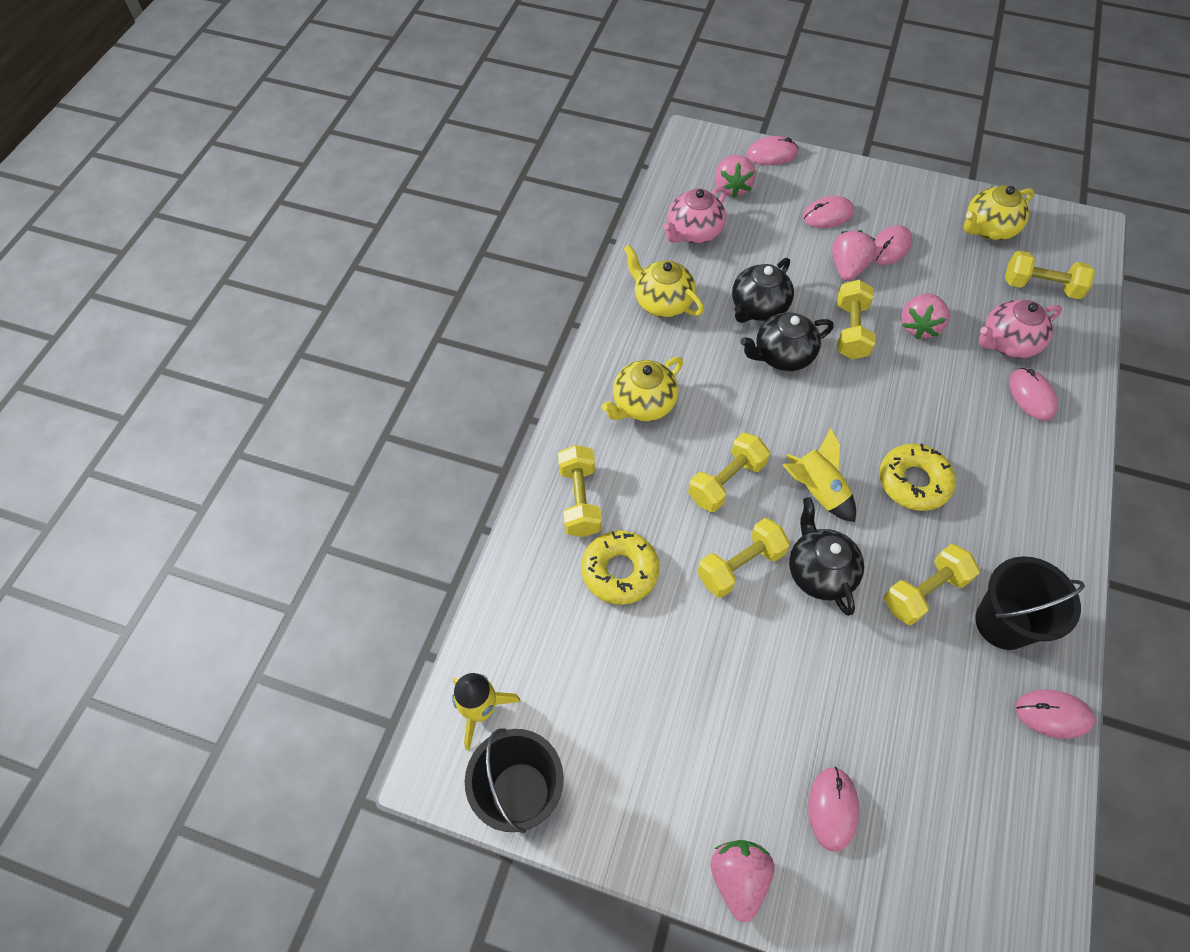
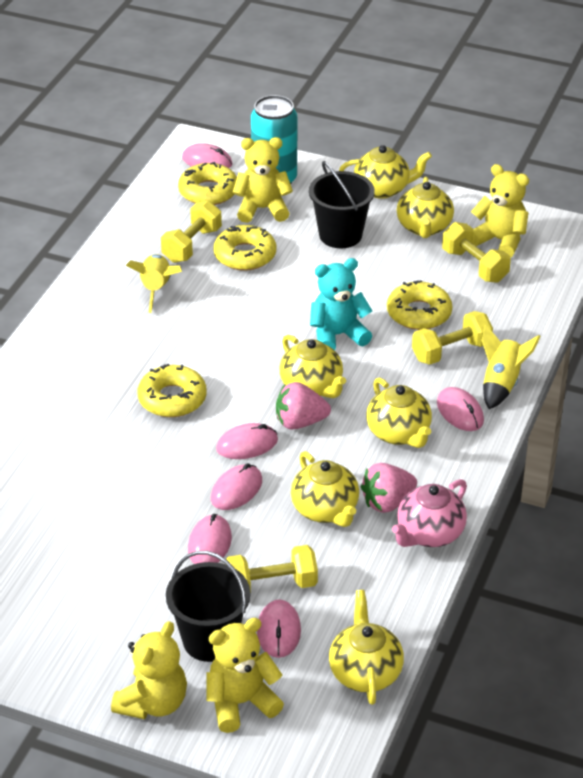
black teapot: 3 -> 0
pink strawberry: 4 -> 2
pink teapot: 2 -> 1
turquoise can: 0 -> 1
turquoise teddy bear: 0 -> 1
yellow donut: 2 -> 4
yellow dumbbell: 6 -> 4
yellow teapot: 3 -> 6
yellow teddy bear: 0 -> 4

